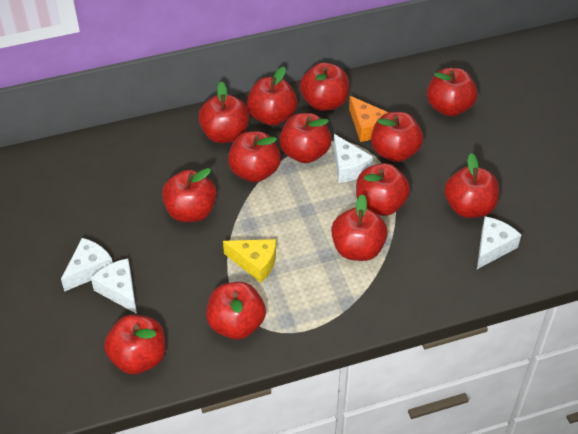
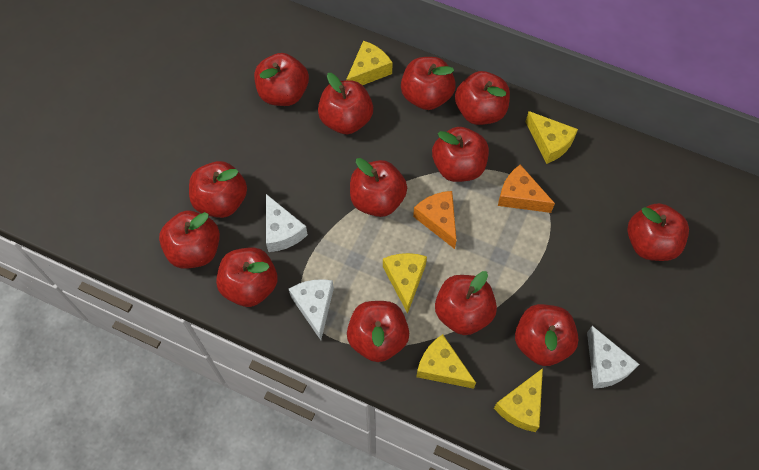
orange cheese: 1 -> 2
white cheese: 4 -> 3
yellow cheese: 1 -> 5

